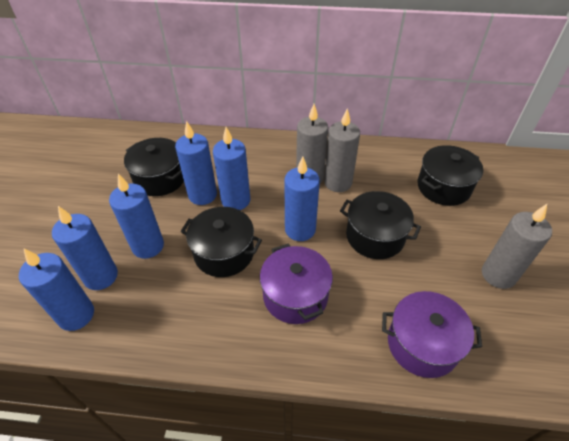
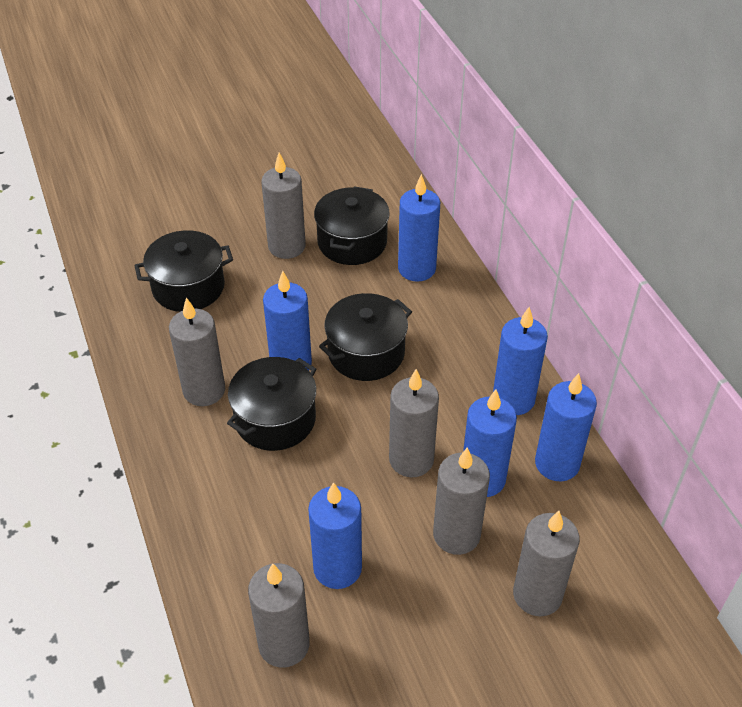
grey candle: 3 -> 6
purple pot: 2 -> 0

